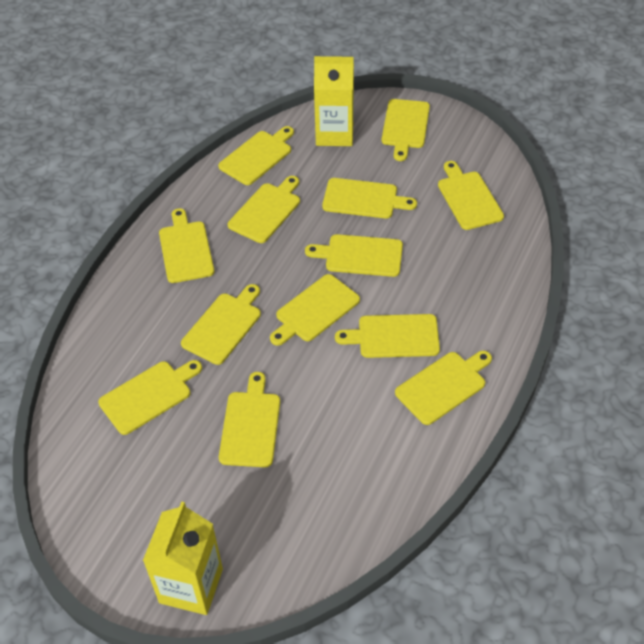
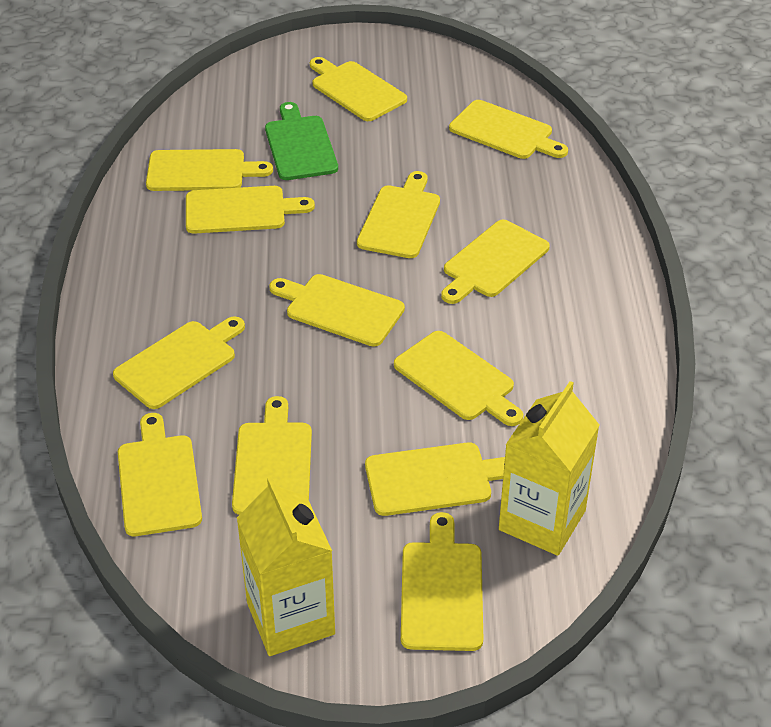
green cutting board: 0 -> 1

